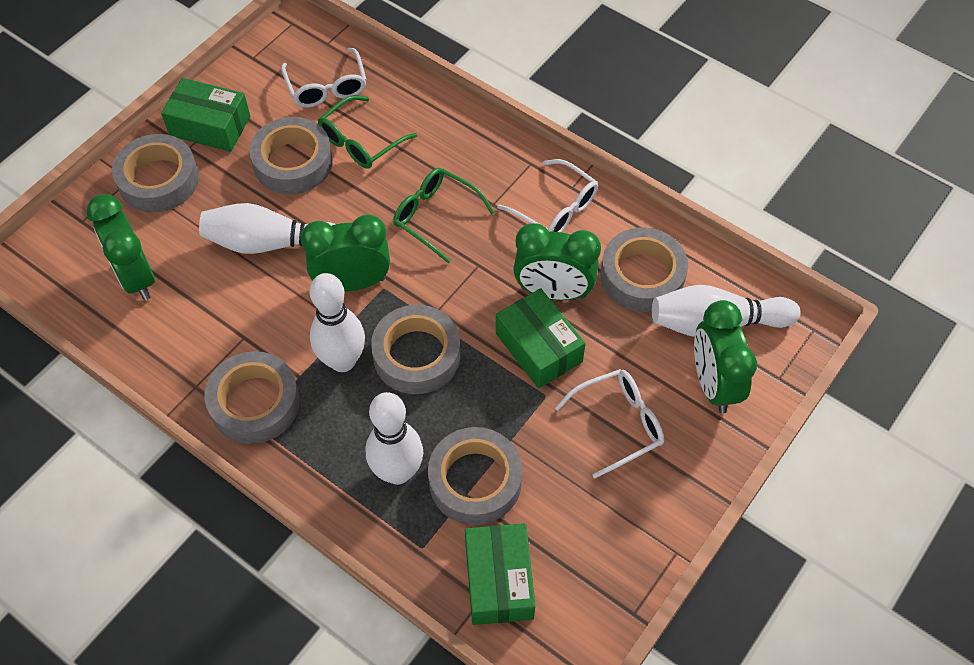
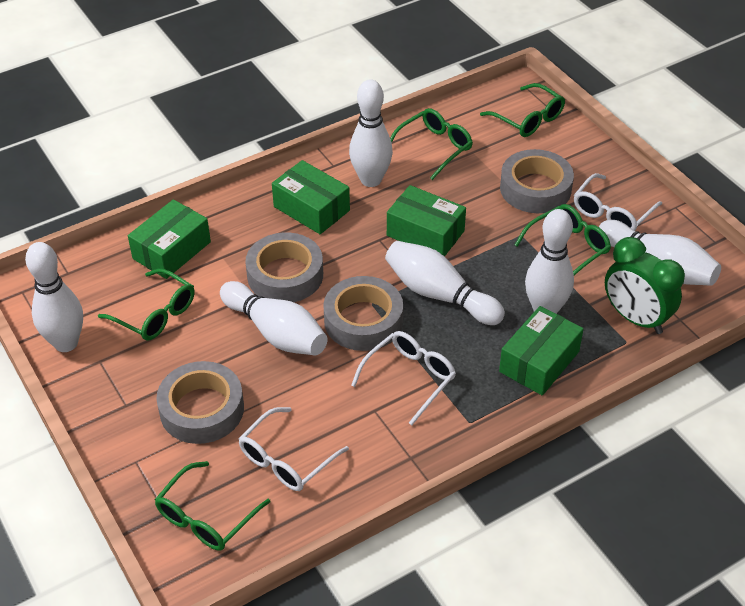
green box: 3 -> 4
green clock: 4 -> 1
green glasses: 2 -> 5
grey tape: 6 -> 4
white bowling pin: 4 -> 6

